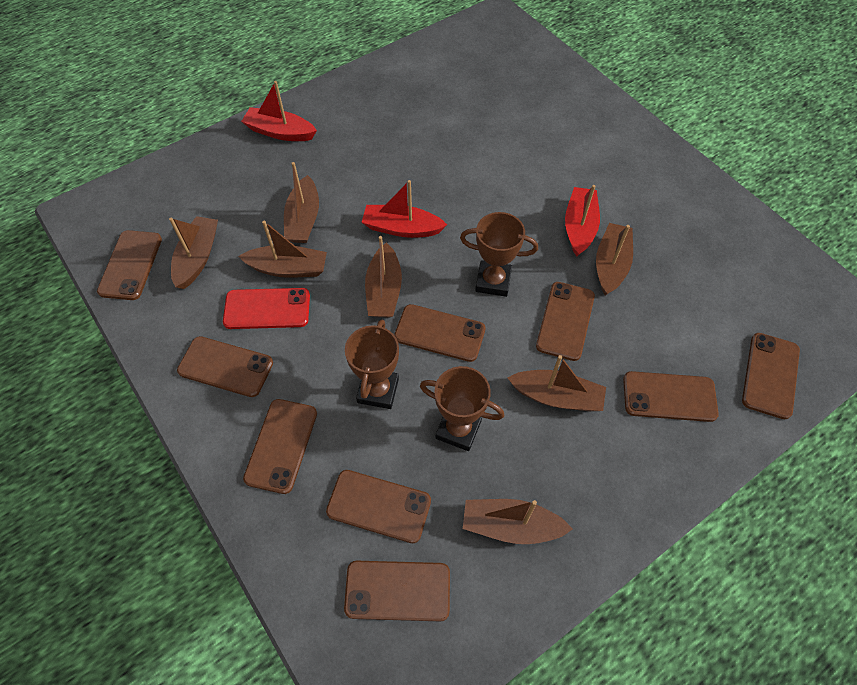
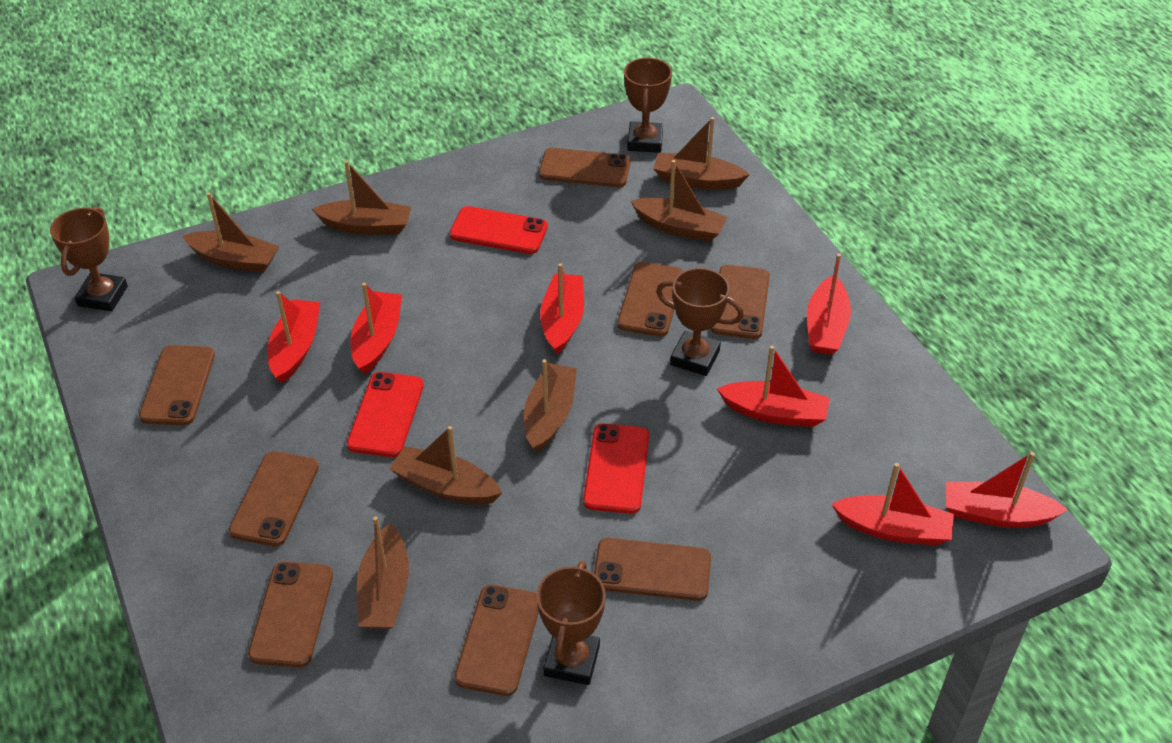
brown phone: 9 -> 8
brown trophy: 3 -> 4
red boat: 3 -> 7
red phone: 1 -> 3

